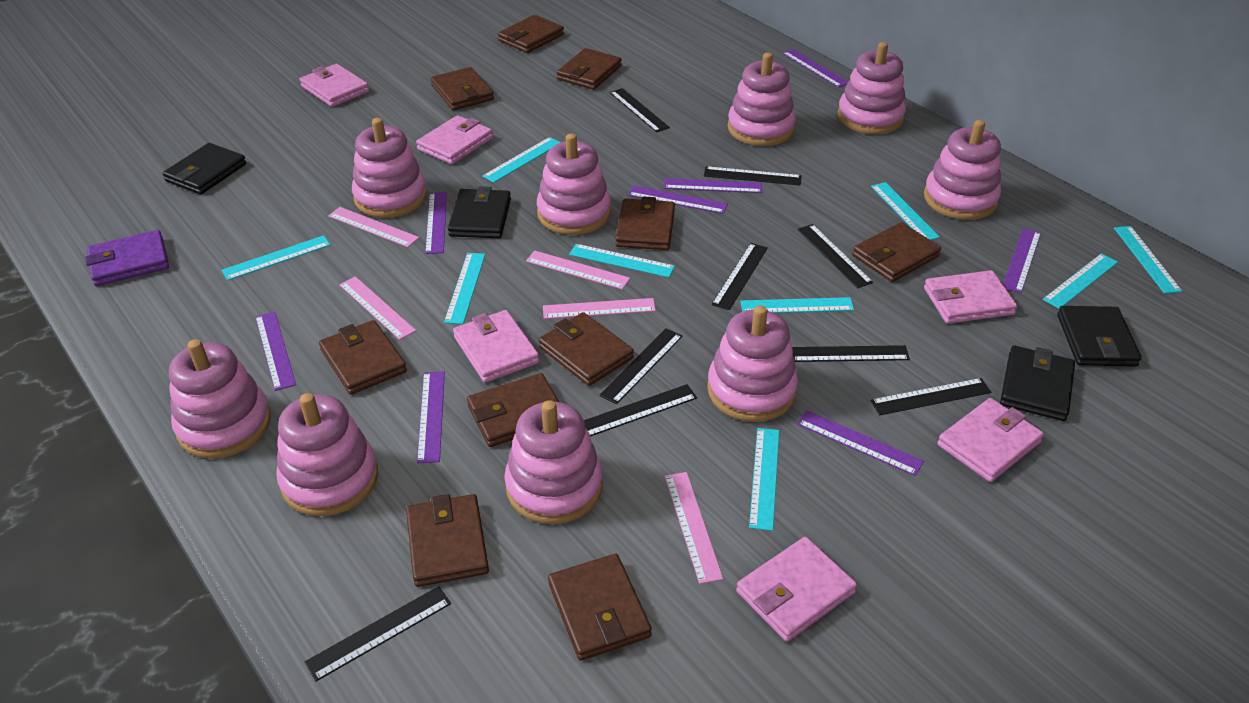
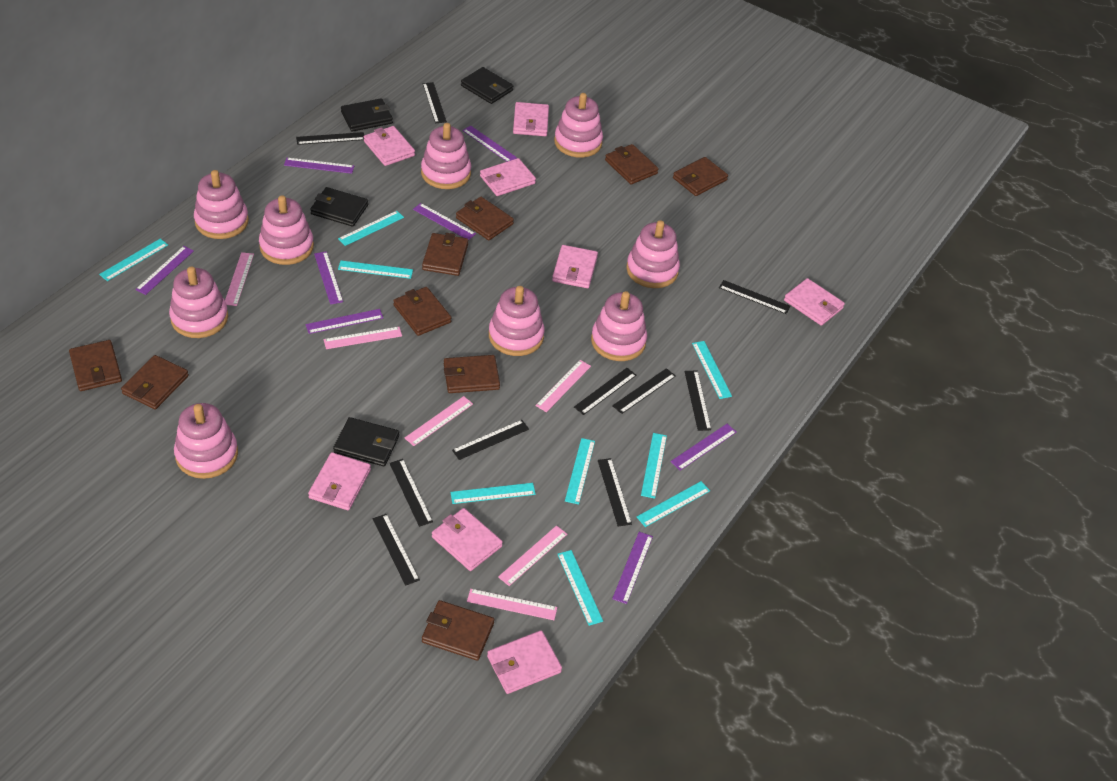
black ruler: 9 -> 10
brown wallet: 10 -> 9
pink ruler: 5 -> 6
pink wallet: 6 -> 8
purple wallet: 1 -> 0

